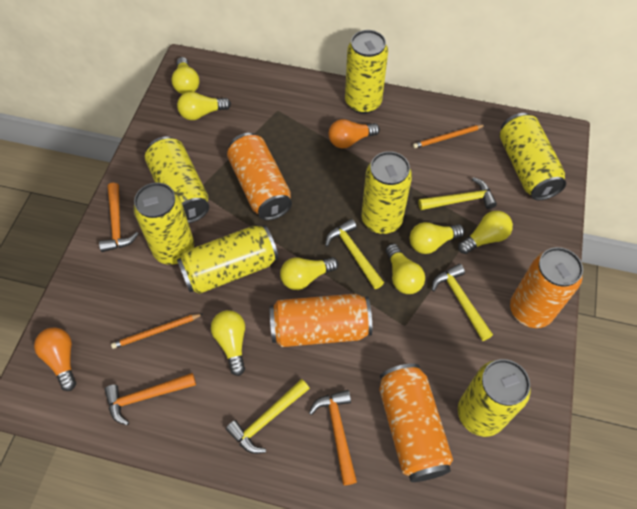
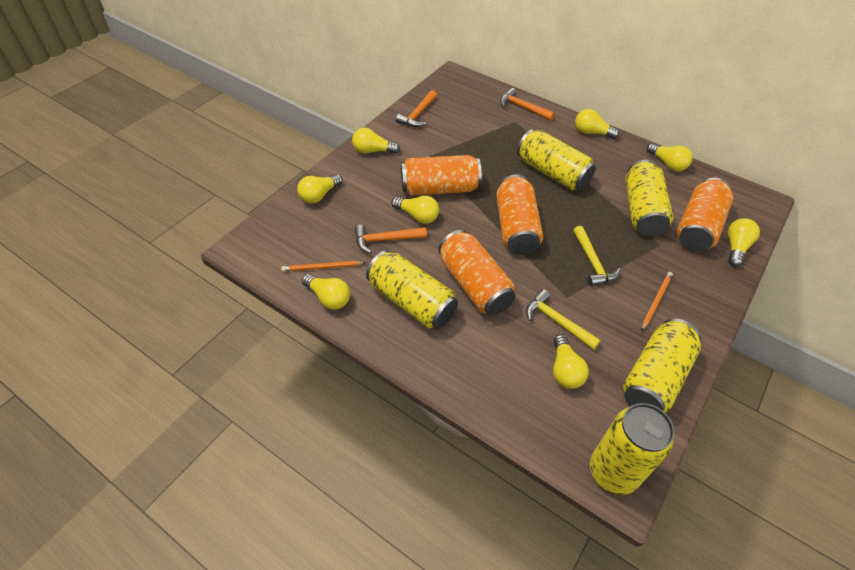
orange light bulb: 2 -> 0
yellow can: 7 -> 5
yellow hammer: 4 -> 2
yellow light bulb: 7 -> 8

